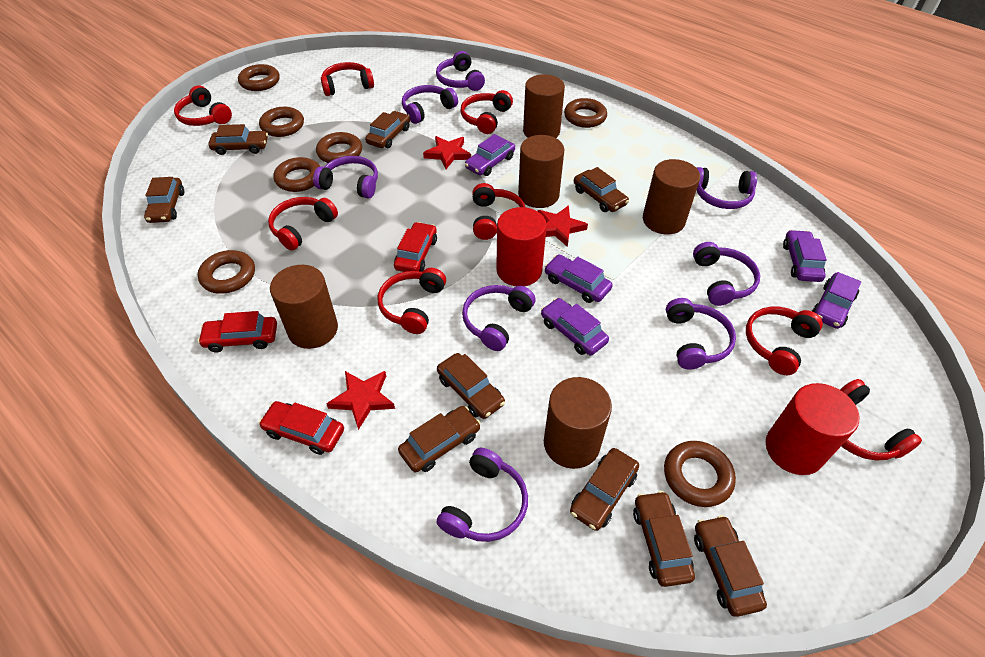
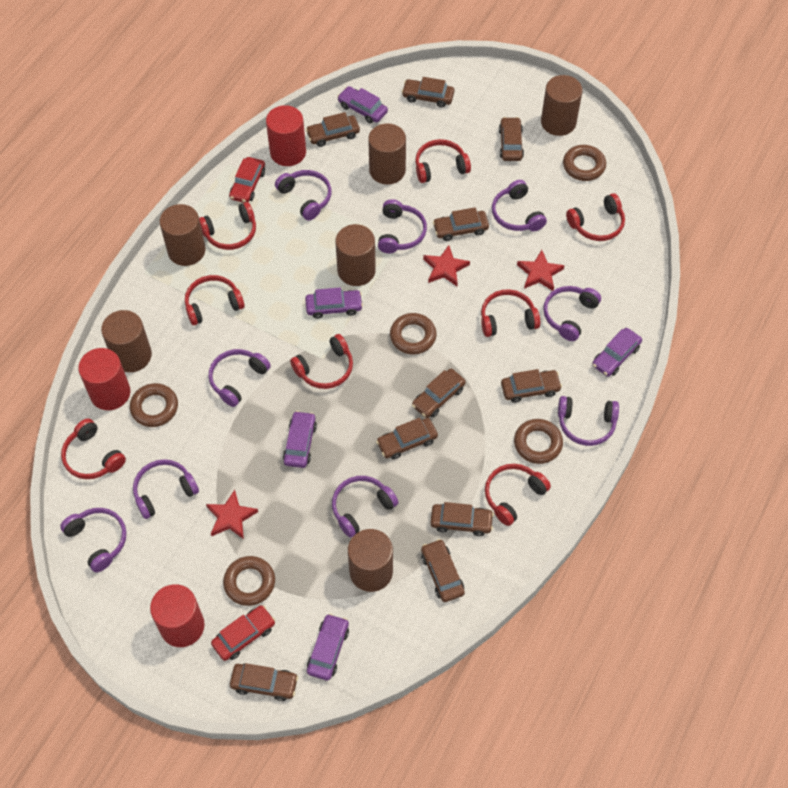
brown car: 9 -> 10
brown cylinder: 5 -> 6
brown ring: 7 -> 5
purple headphones: 8 -> 9
red car: 3 -> 2
red cylinder: 2 -> 3

